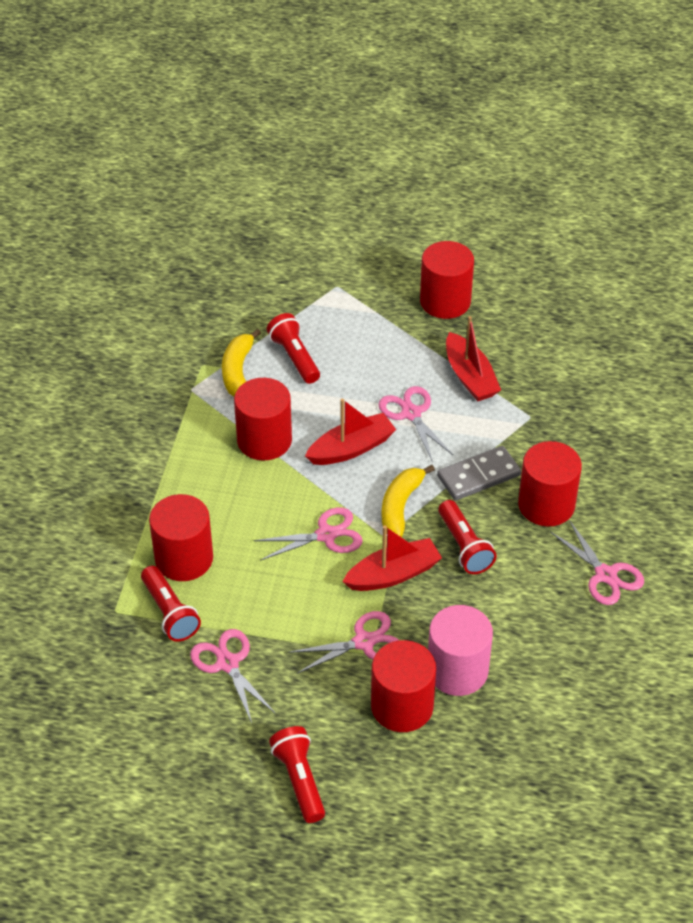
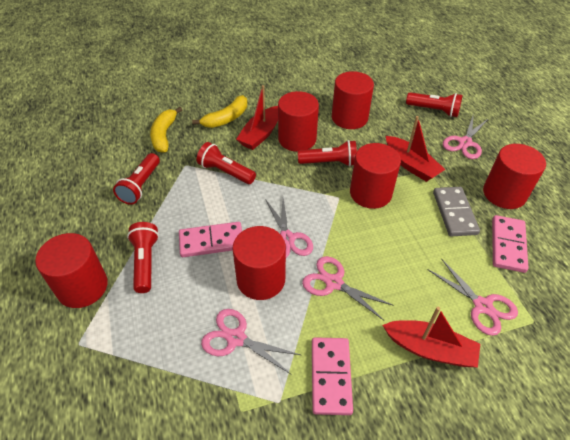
pink cylinder: 1 -> 0
pink domino: 0 -> 3
red cylinder: 5 -> 6
red flashlight: 4 -> 5

